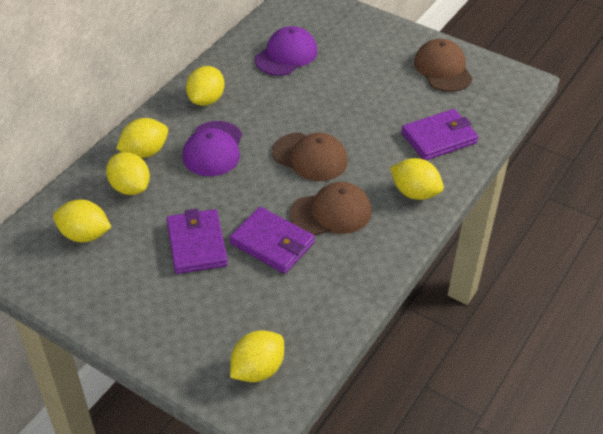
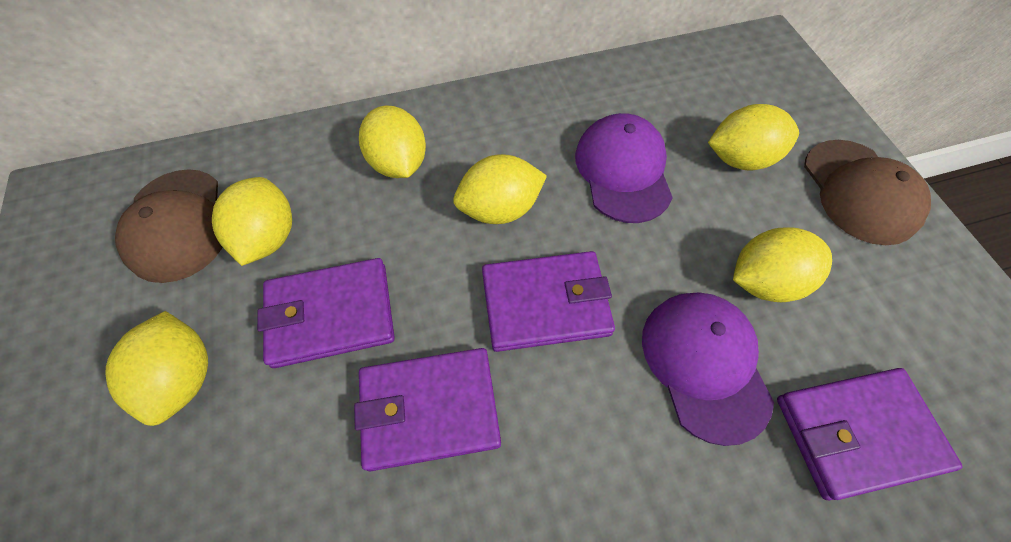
brown cap: 3 -> 2
purple wallet: 3 -> 4

